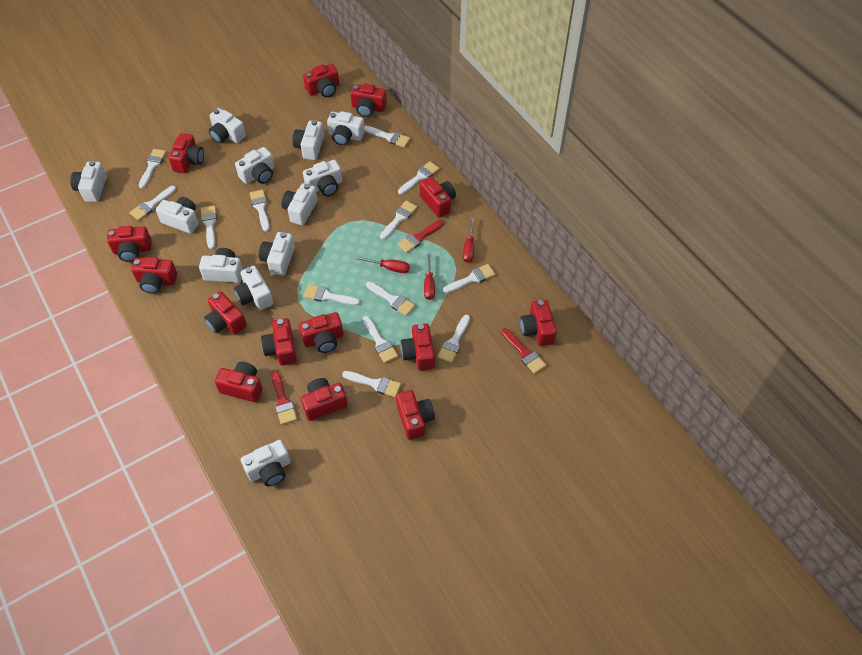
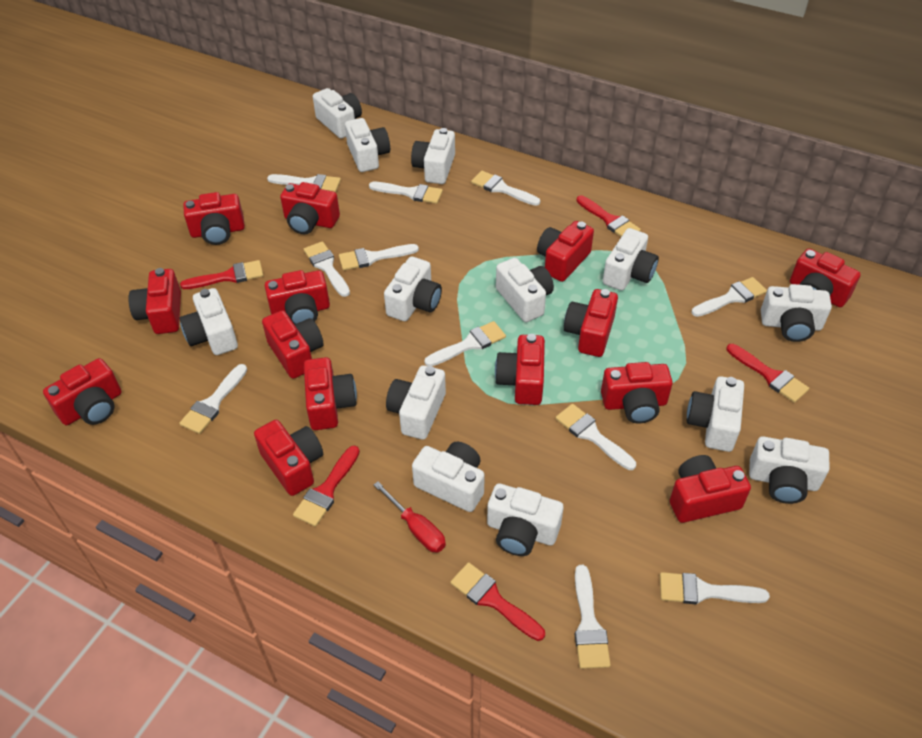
red brush: 3 -> 5
red screwdriver: 3 -> 1
white brush: 13 -> 11
white camera: 12 -> 13

